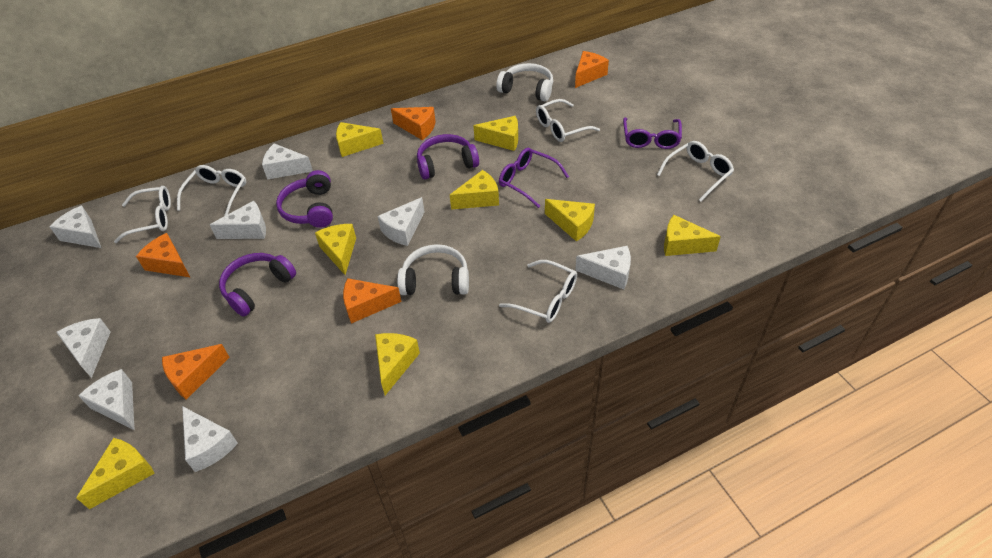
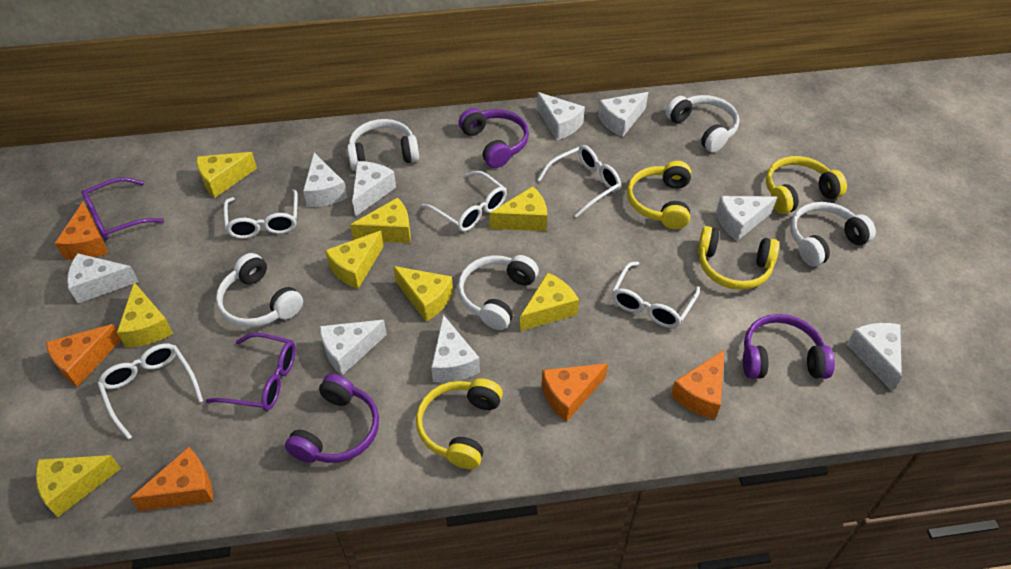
white cheese: 8 -> 9
white headphones: 2 -> 5
yellow headphones: 0 -> 4

